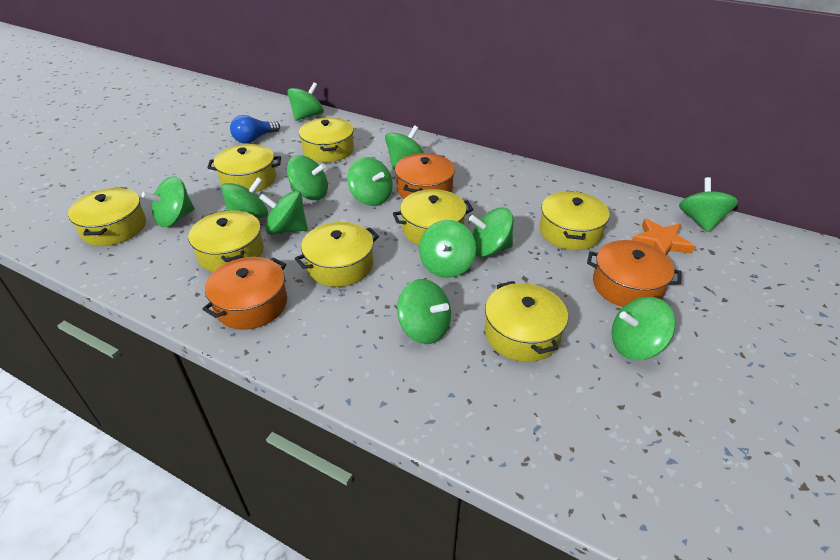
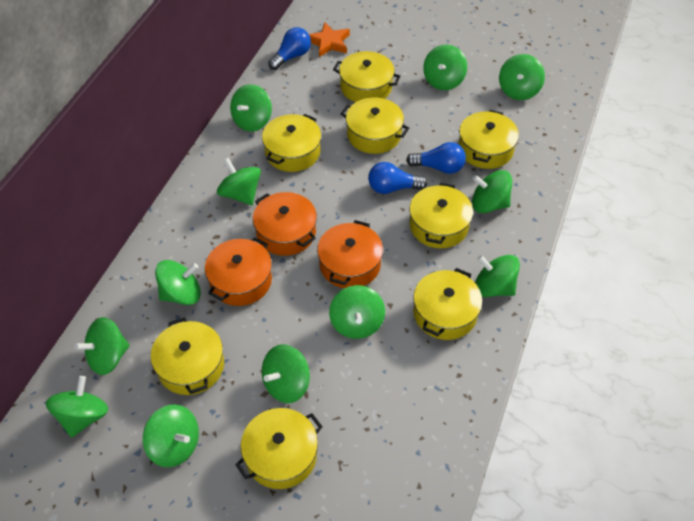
blue light bulb: 1 -> 3

